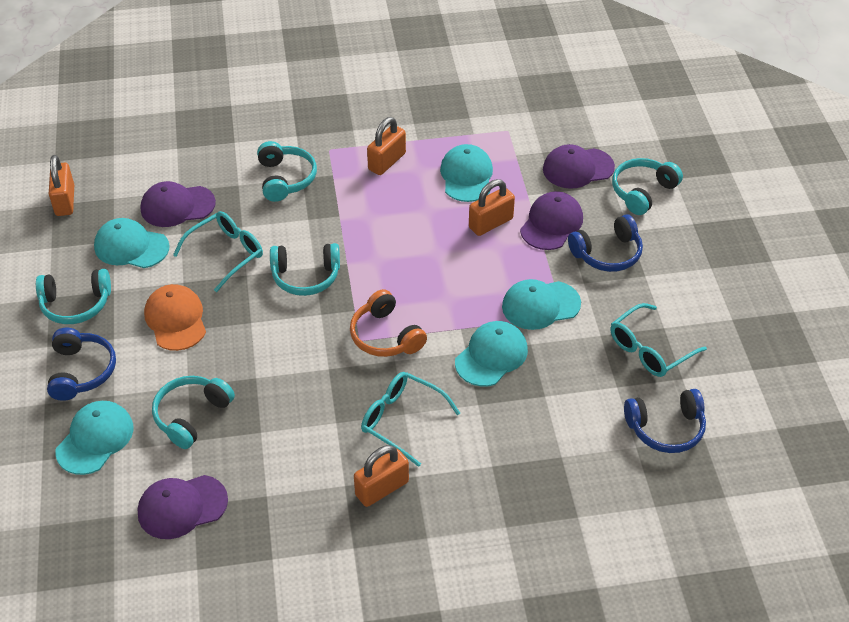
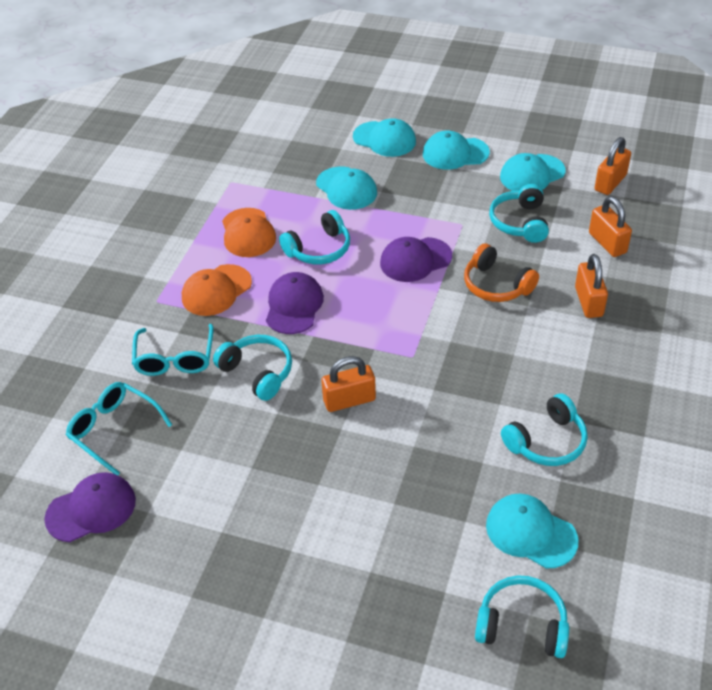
blue headphones: 3 -> 0
orange cap: 1 -> 2
purple cap: 4 -> 3
turquoise glasses: 3 -> 2

